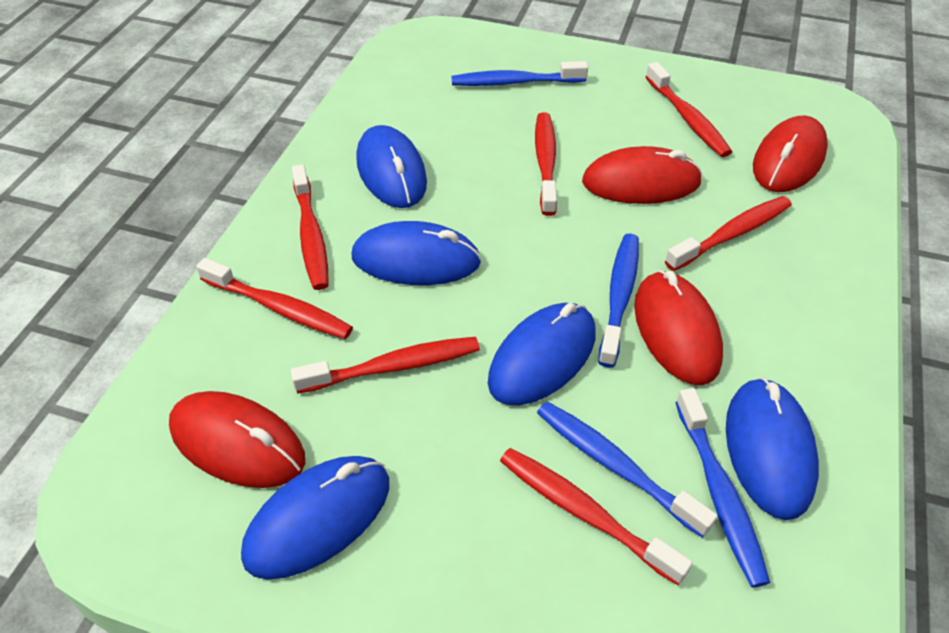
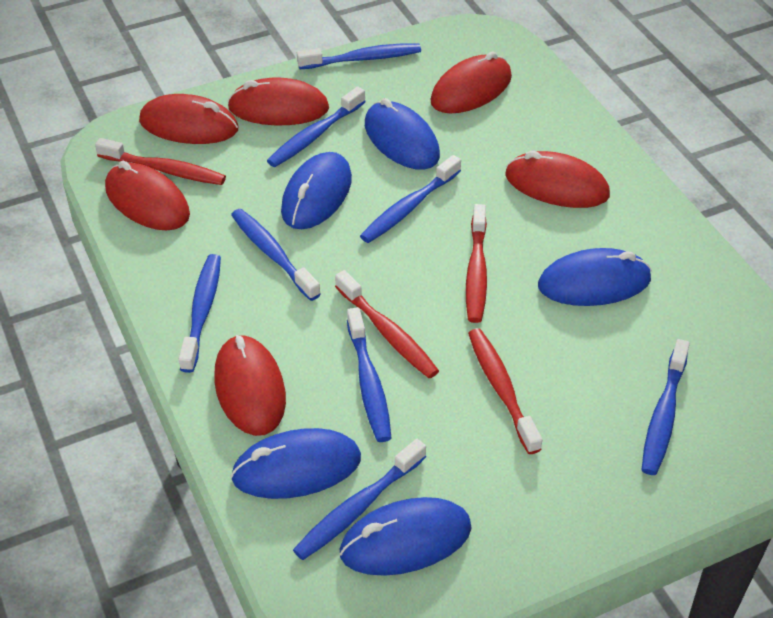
blue toothbrush: 4 -> 8
red mouse: 4 -> 6
red toothbrush: 7 -> 4

